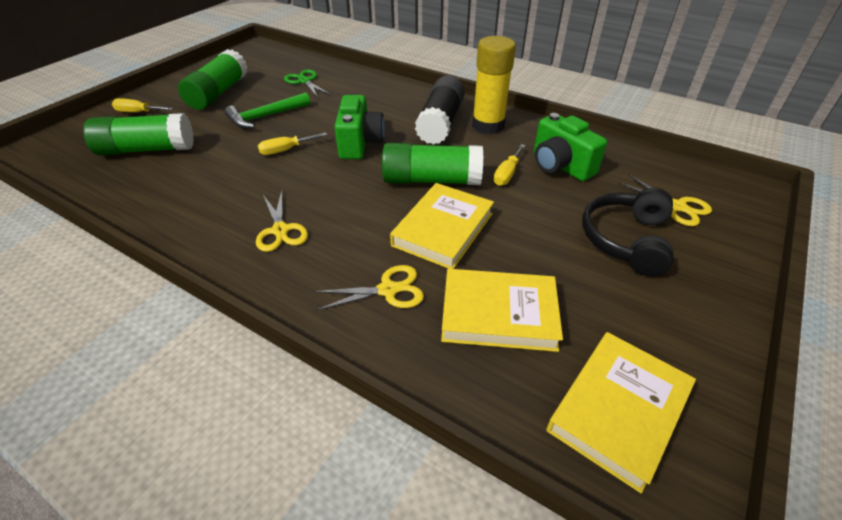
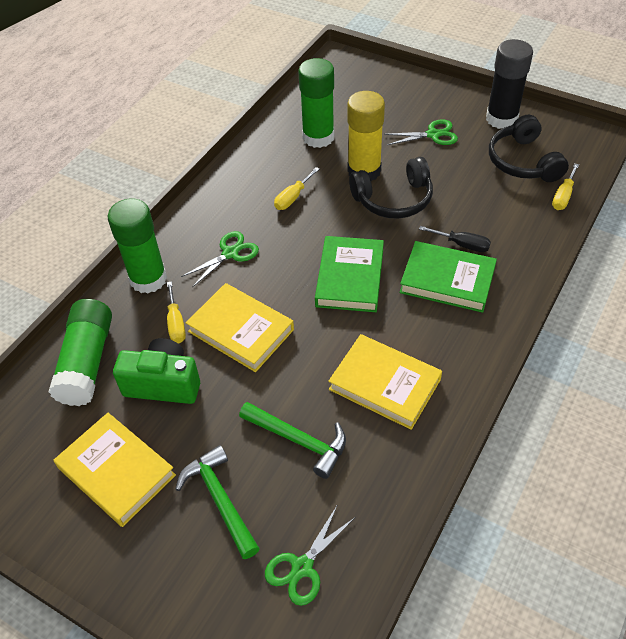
black headphones: 1 -> 2
black screwdriver: 0 -> 1
green book: 0 -> 2
green camera: 2 -> 1
green hammer: 1 -> 2
green scissors: 1 -> 3
yellow scissors: 3 -> 0

